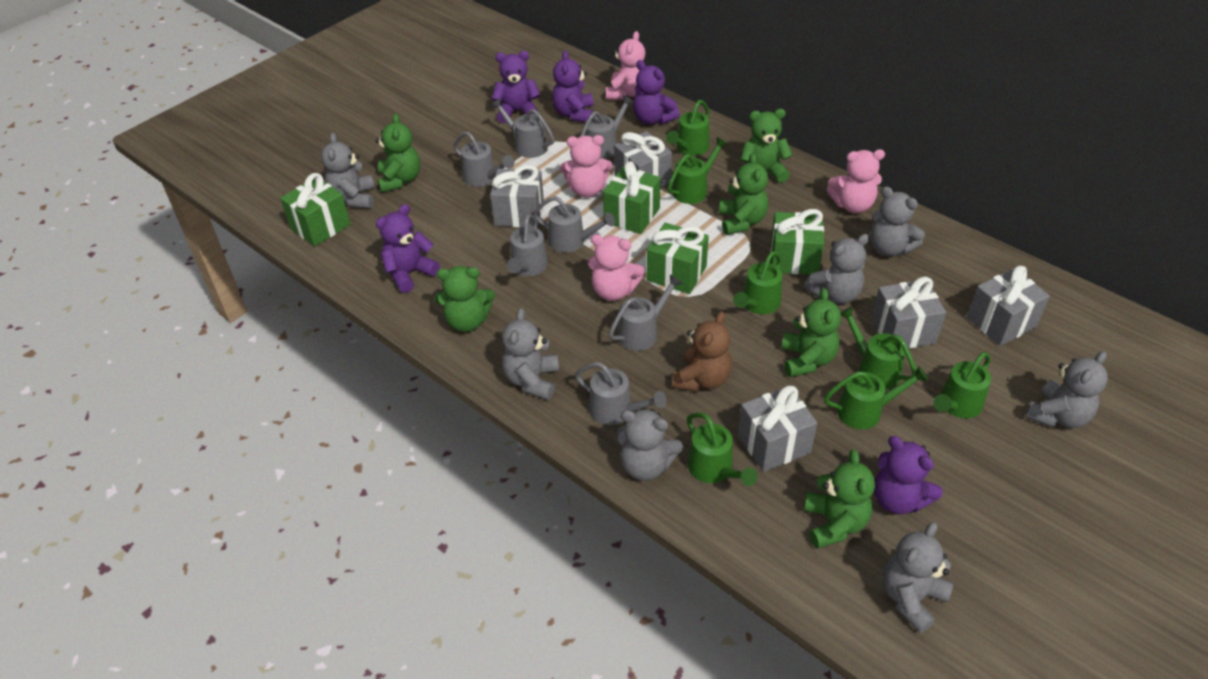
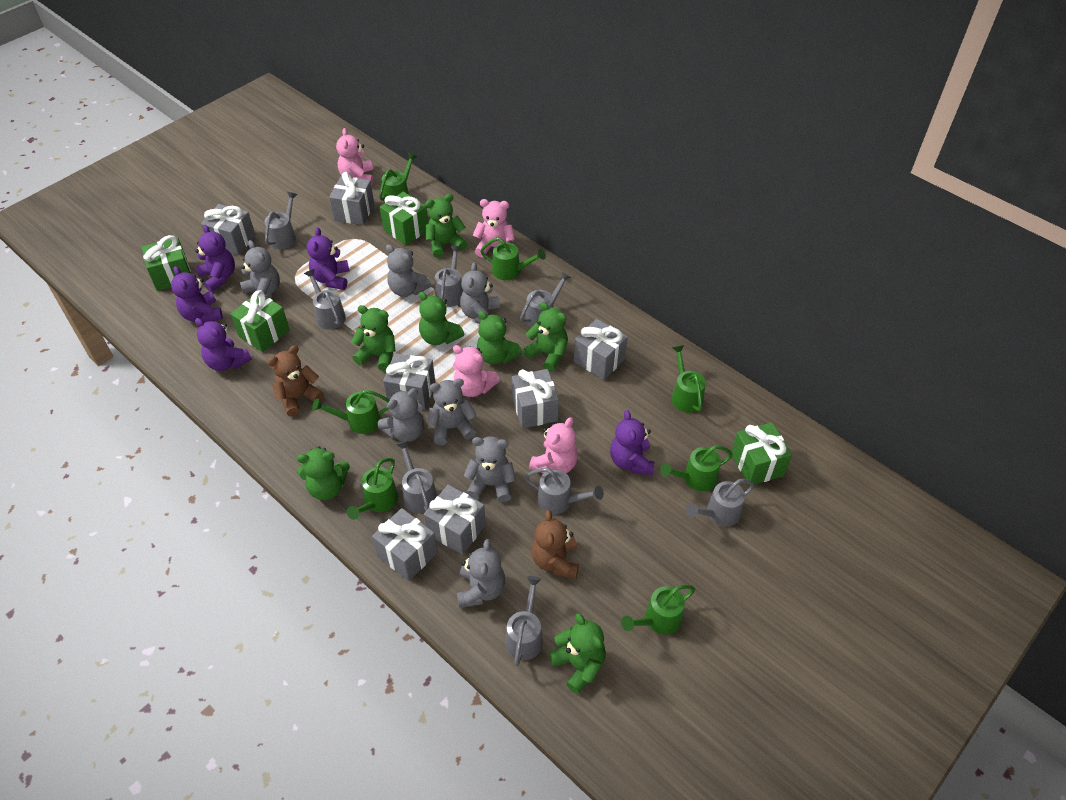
brown teddy bear: 1 -> 2
green teddy bear: 6 -> 7
grey gift: 5 -> 7
grey watering can: 7 -> 8

